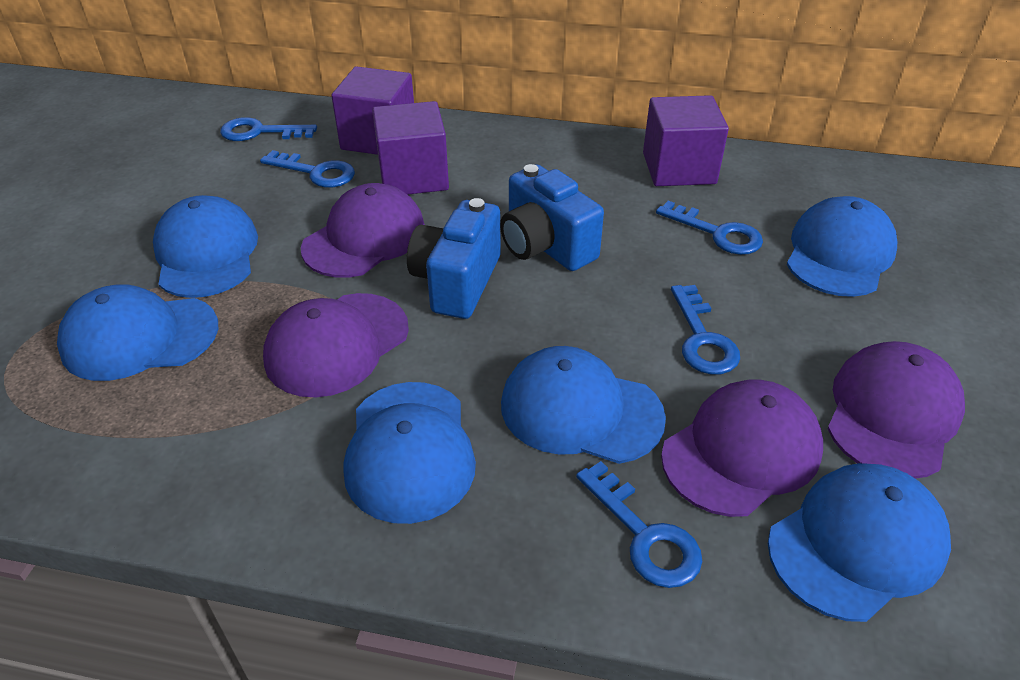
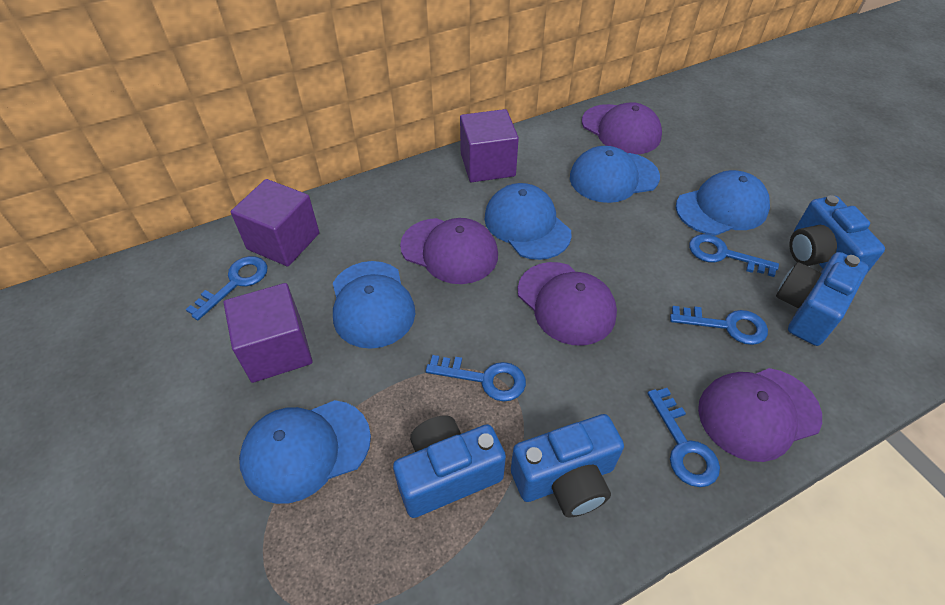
blue camera: 2 -> 4
blue cap: 6 -> 5

